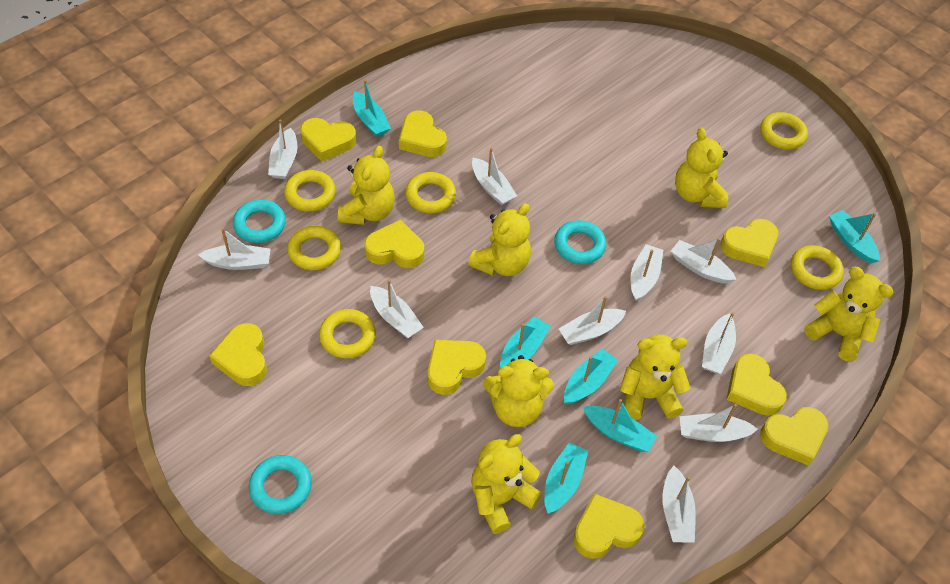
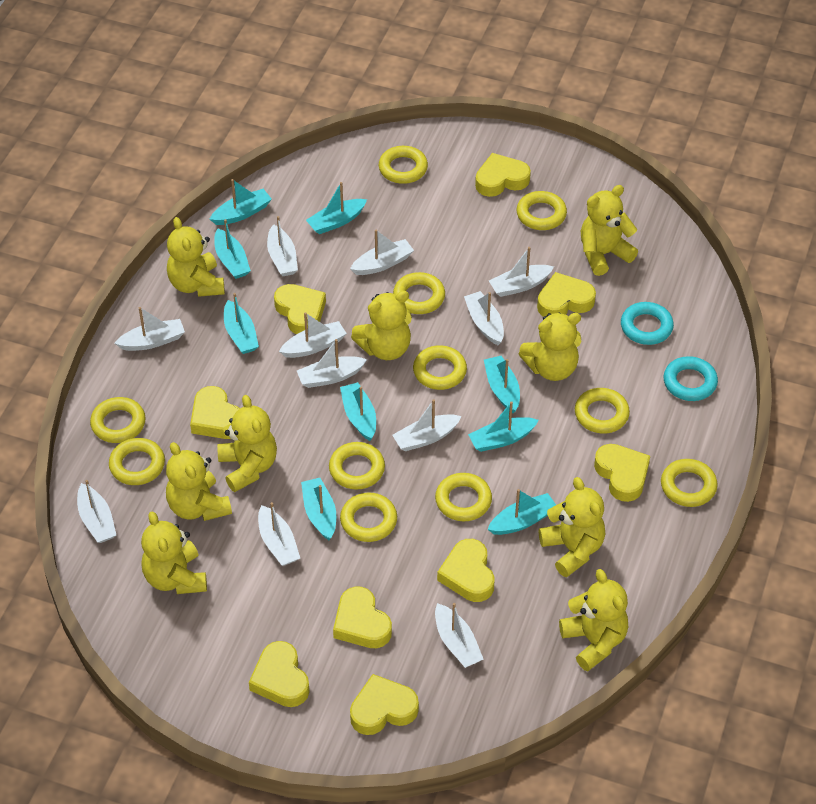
turquoise boat: 6 -> 9
turquoise ring: 3 -> 2
white boat: 10 -> 11
yellow ring: 6 -> 11
yellow teddy bear: 7 -> 9

